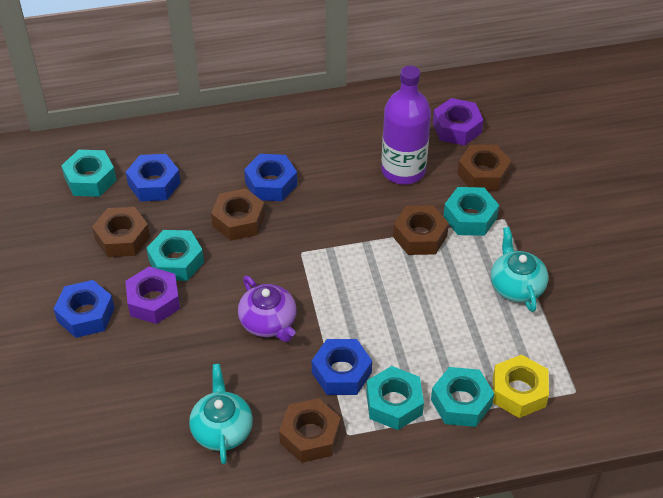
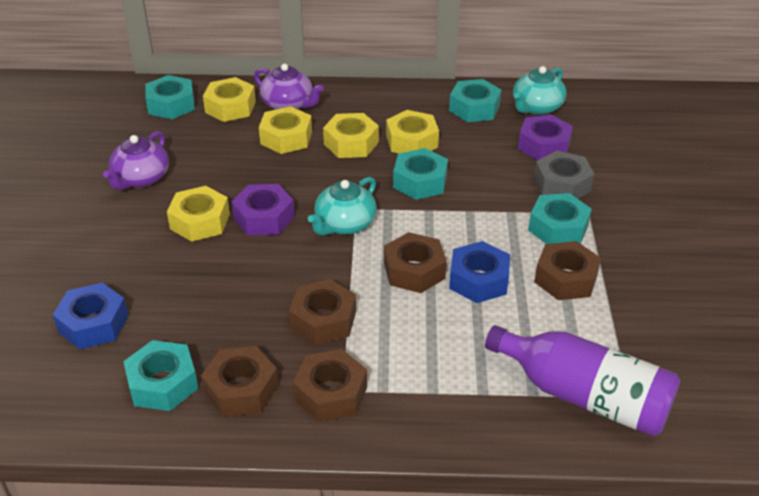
blue nut: 4 -> 2
grey nut: 0 -> 1
purple teapot: 1 -> 2
yellow nut: 1 -> 5

